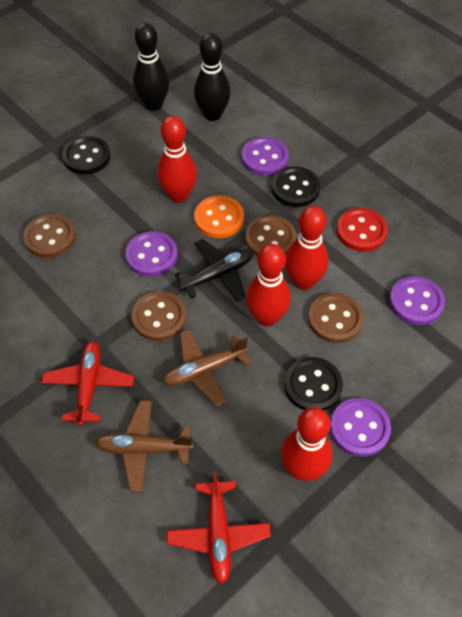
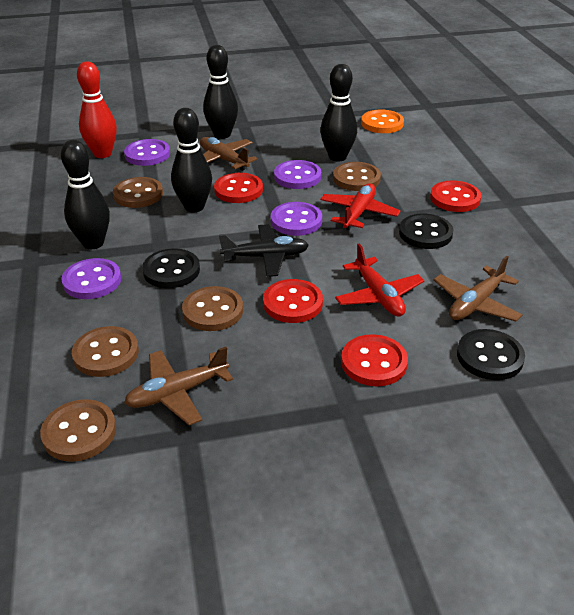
black bowling pin: 2 -> 4
brown button: 4 -> 5
brown plane: 2 -> 3
red bowling pin: 4 -> 1
red button: 1 -> 4

